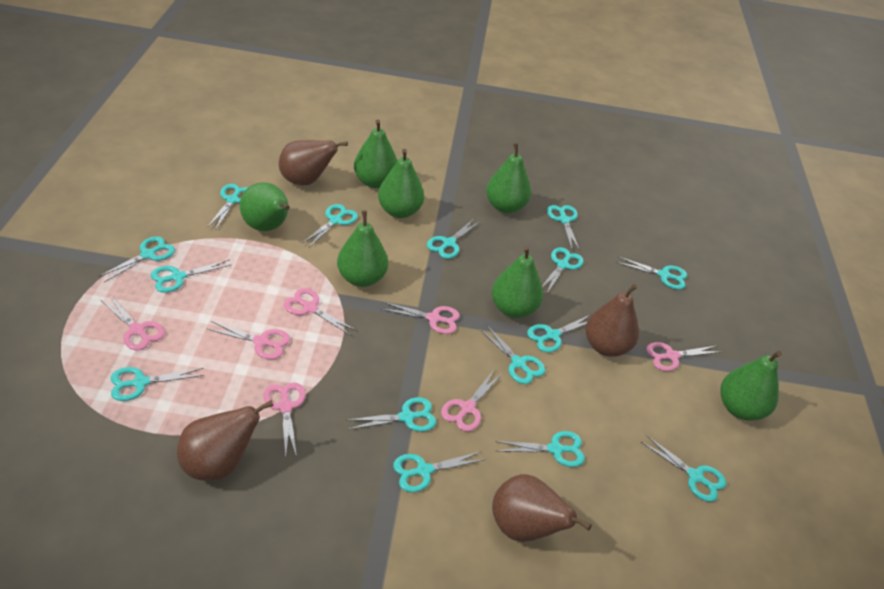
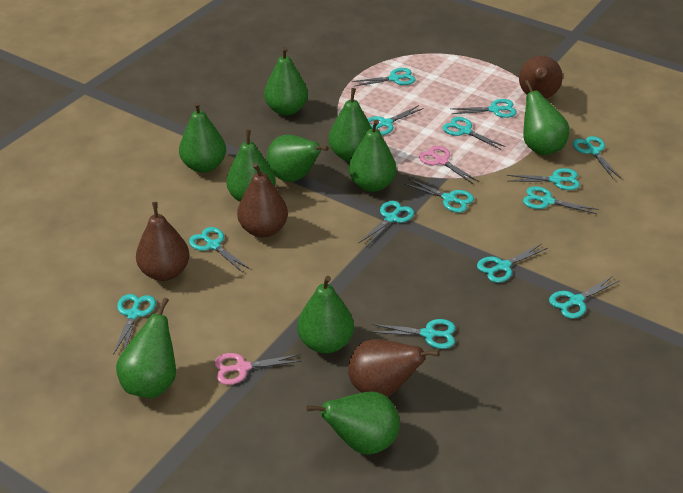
green pear: 7 -> 10
pink scissors: 7 -> 2
turquoise scissors: 15 -> 14

